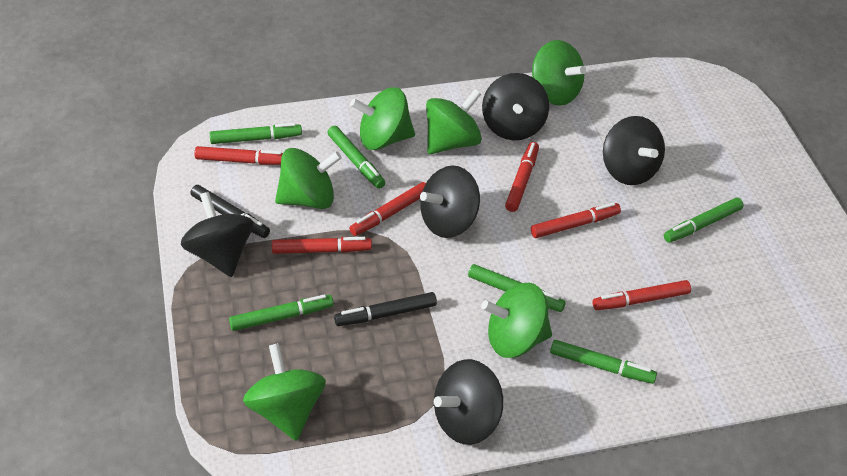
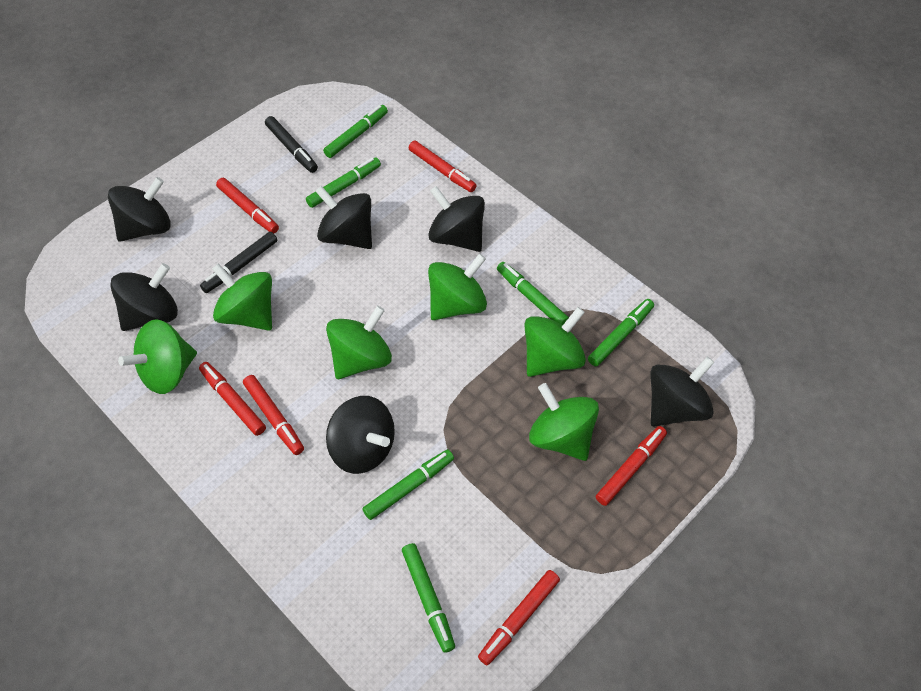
black spinning top: 5 -> 6

